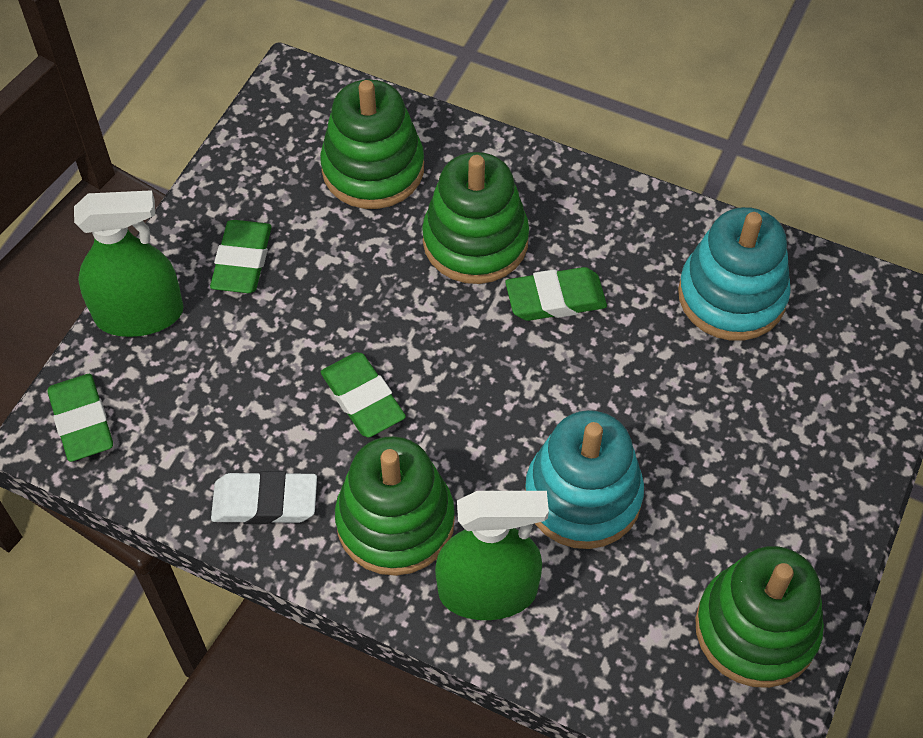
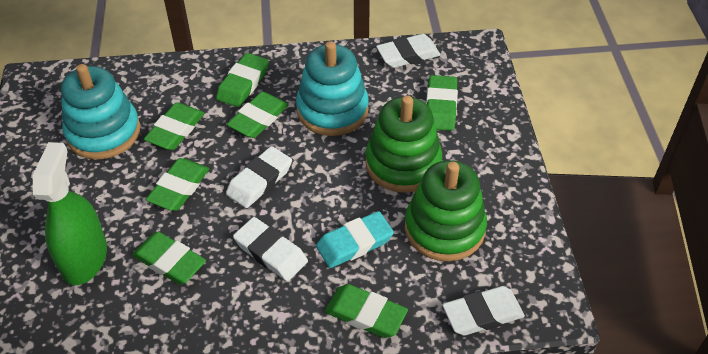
green eraser: 4 -> 7
green spray bottle: 2 -> 1
green stacking toy: 4 -> 2
turquoise eraser: 0 -> 1
white eraser: 1 -> 4

